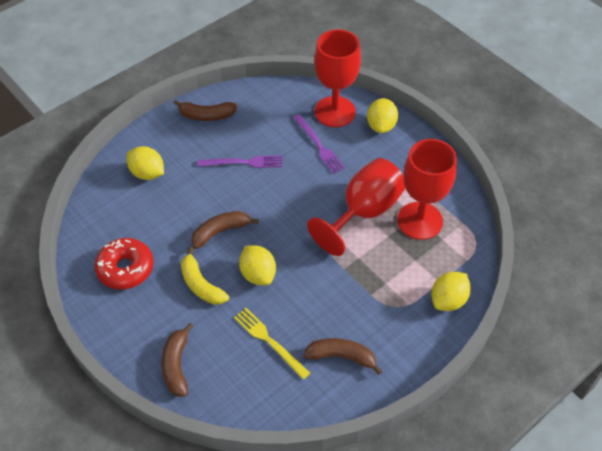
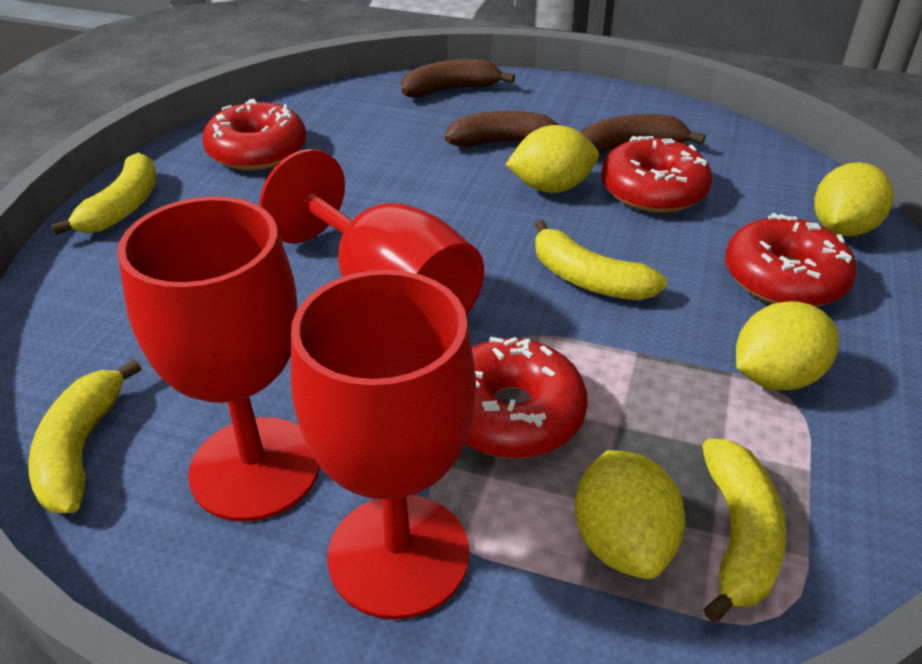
brown banana: 4 -> 3
purple fork: 2 -> 0
red donut: 1 -> 4
yellow banana: 1 -> 4
yellow fork: 1 -> 0

